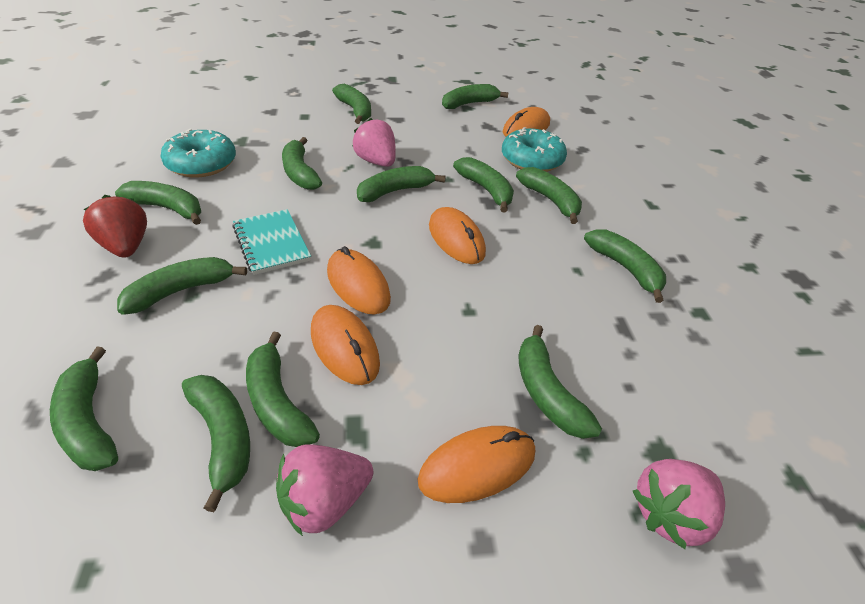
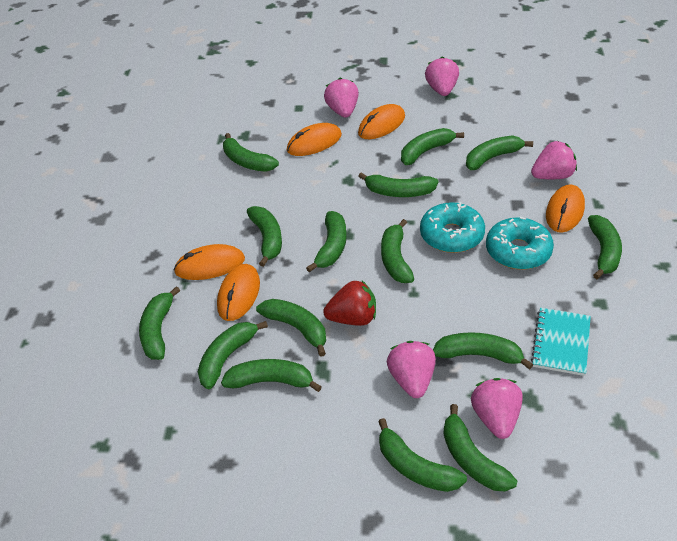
green banana: 13 -> 15
pink strawberry: 3 -> 5

